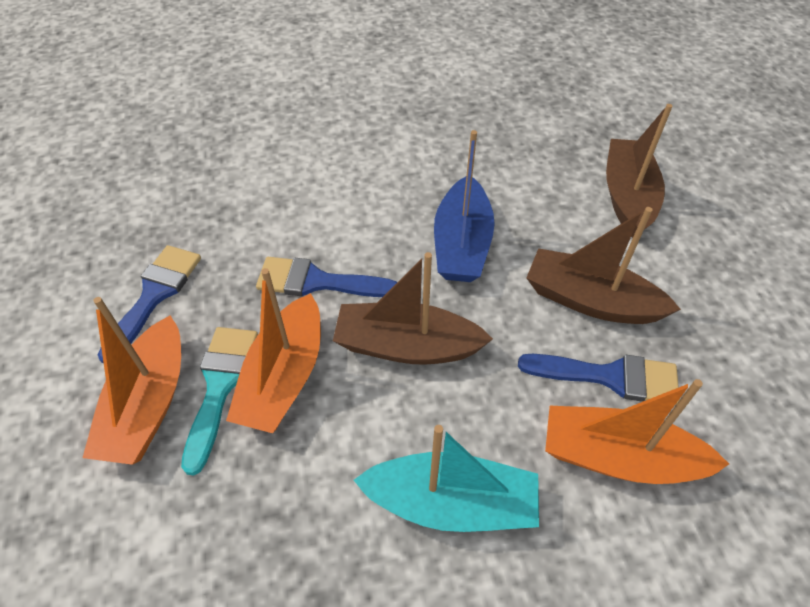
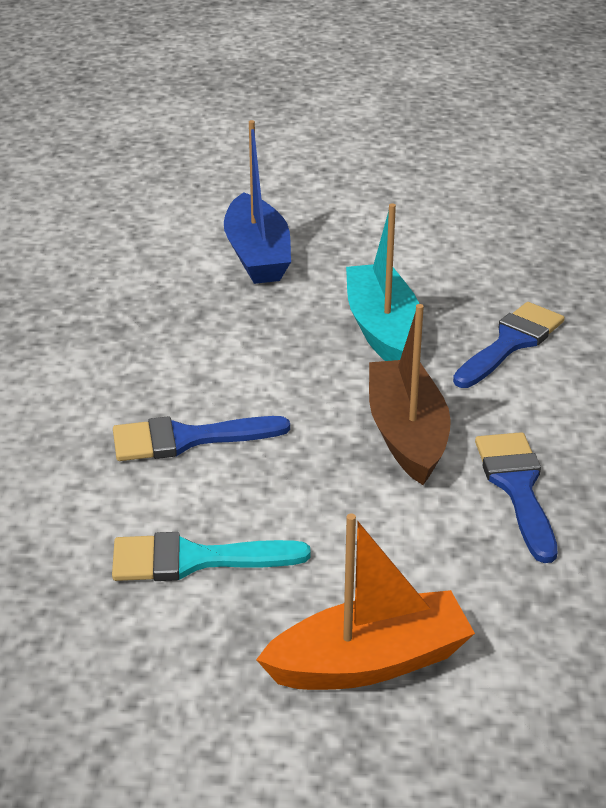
brown boat: 3 -> 1
orange boat: 3 -> 1

